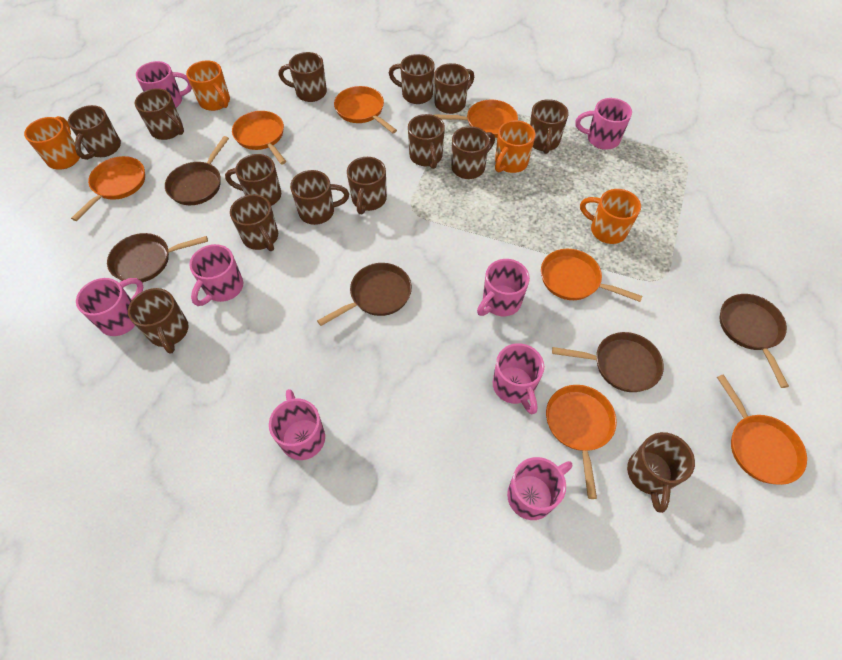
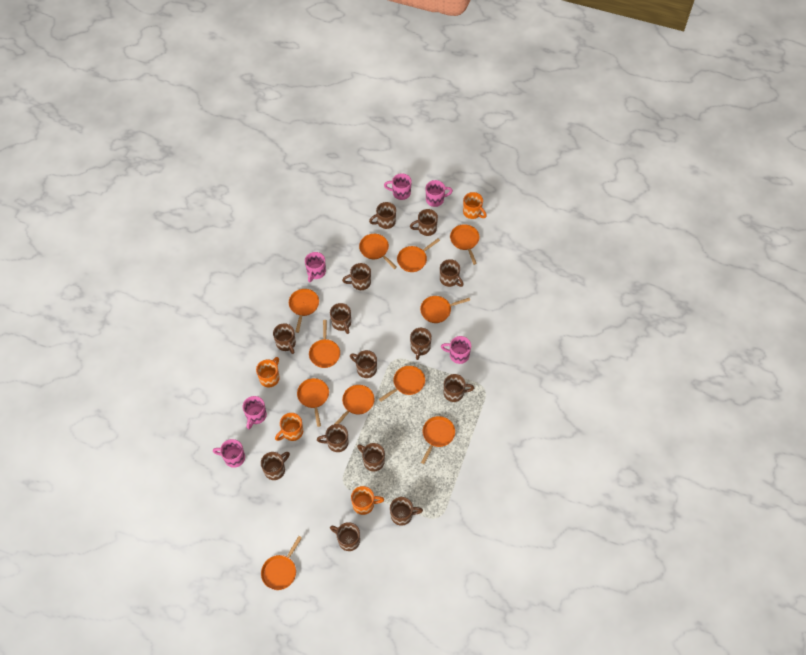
brown pan: 5 -> 0
orange pan: 7 -> 11
pink mug: 8 -> 6

